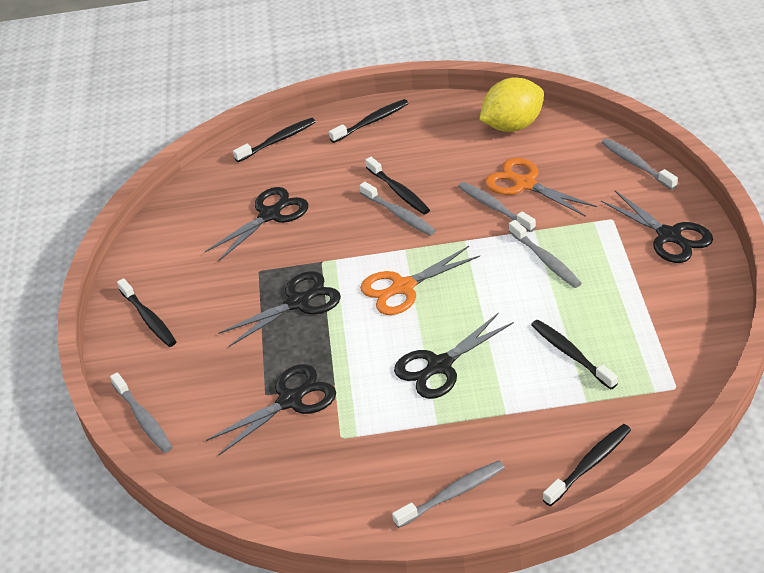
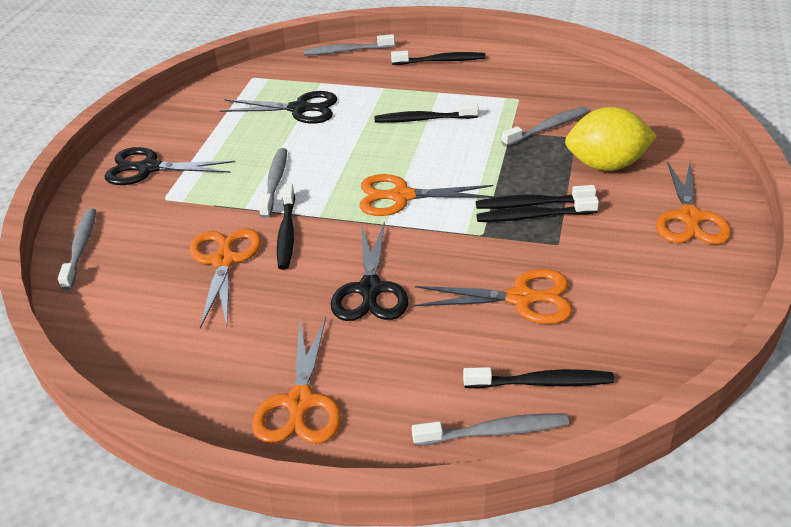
black scissors: 5 -> 3
grey toothbrush: 6 -> 5
orange scissors: 2 -> 5

